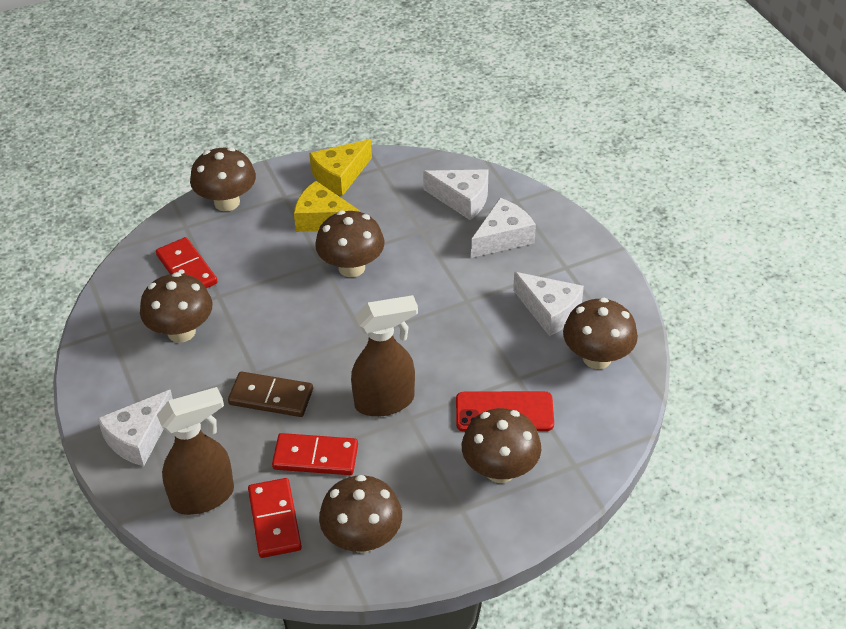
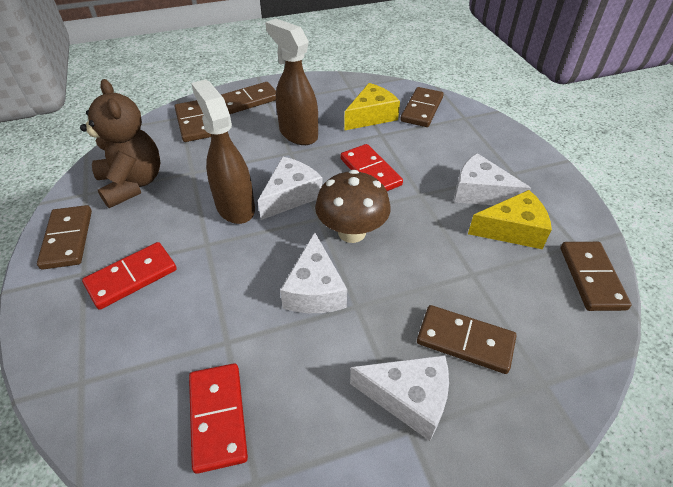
brown domino: 1 -> 6
brown mushroom: 6 -> 1
brown teddy bear: 0 -> 1
red phone: 1 -> 0

